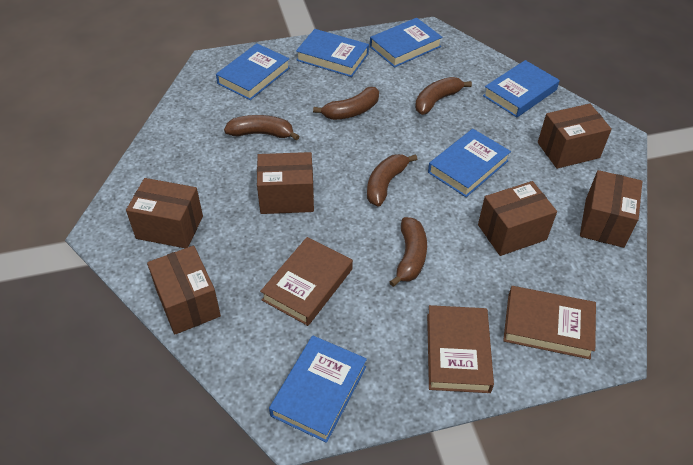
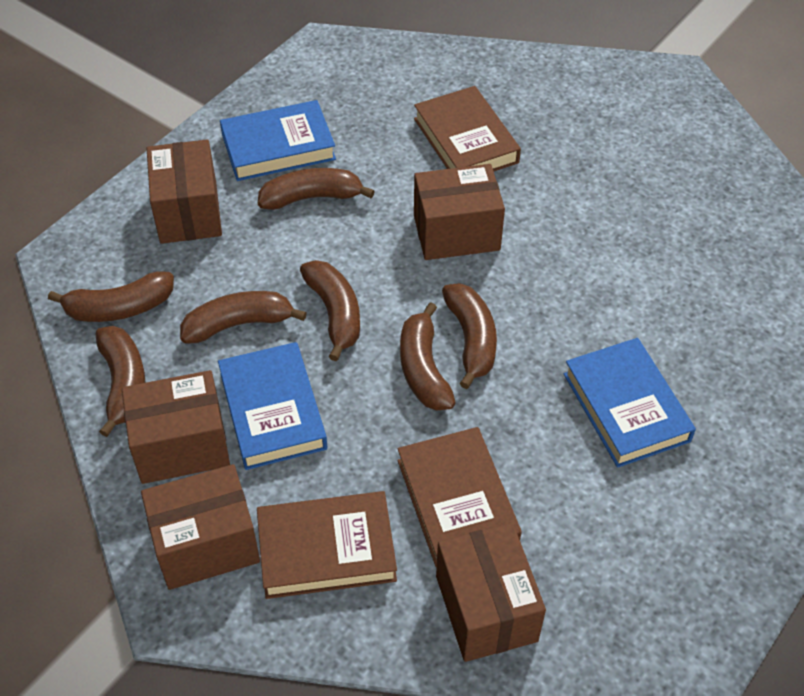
blue book: 6 -> 3
brown banana: 5 -> 7
brown box: 6 -> 5

